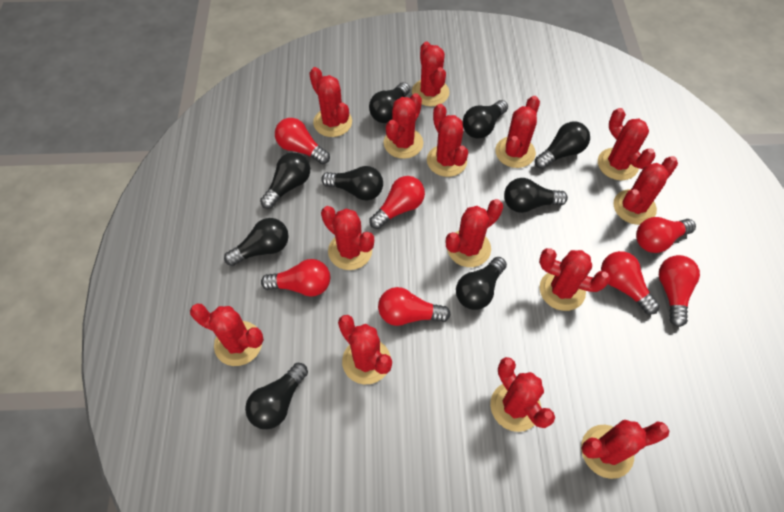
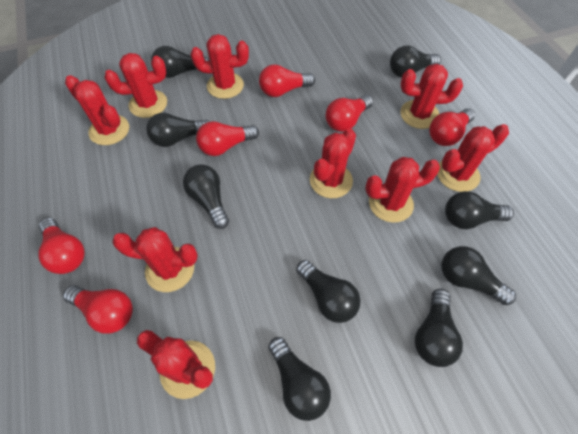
red cactus: 14 -> 9
red light bulb: 7 -> 6

